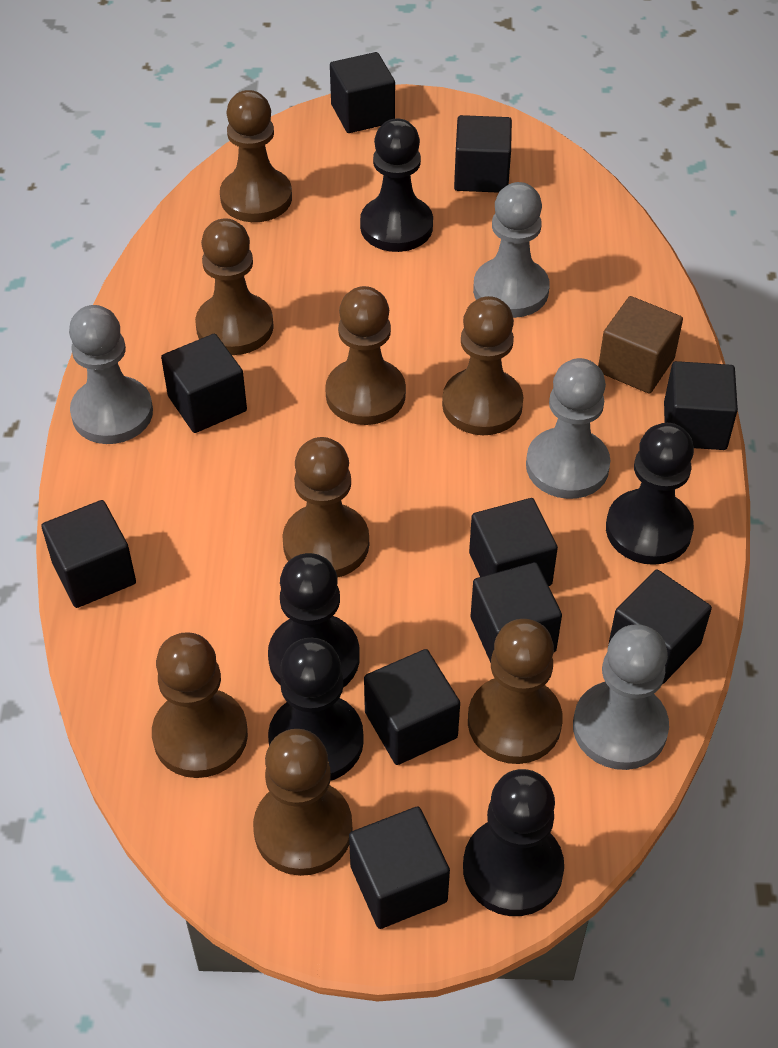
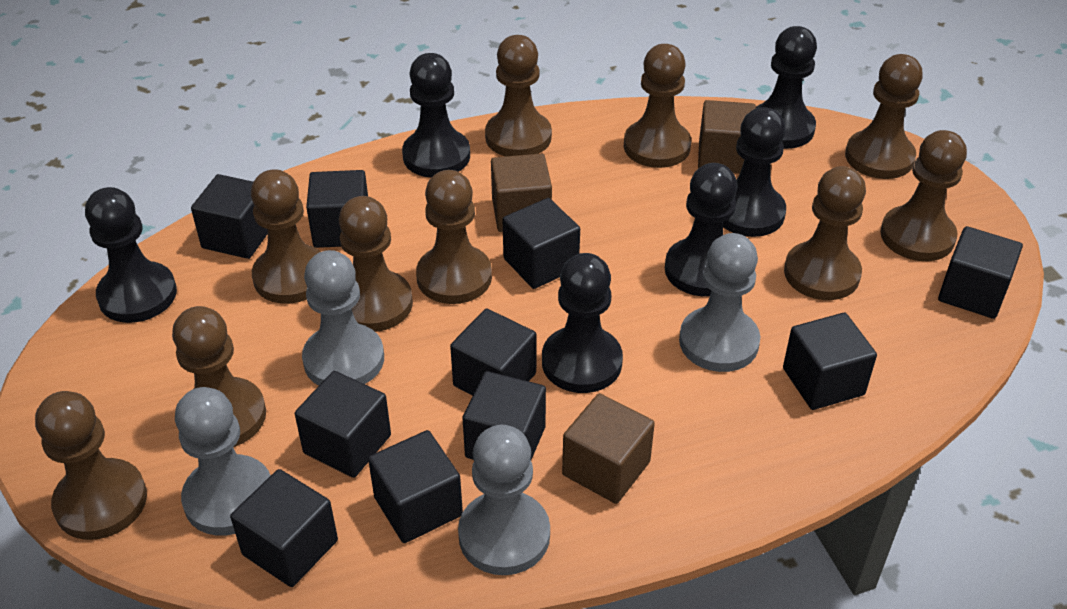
black pawn: 5 -> 6
brown cube: 1 -> 3
brown pawn: 8 -> 10

